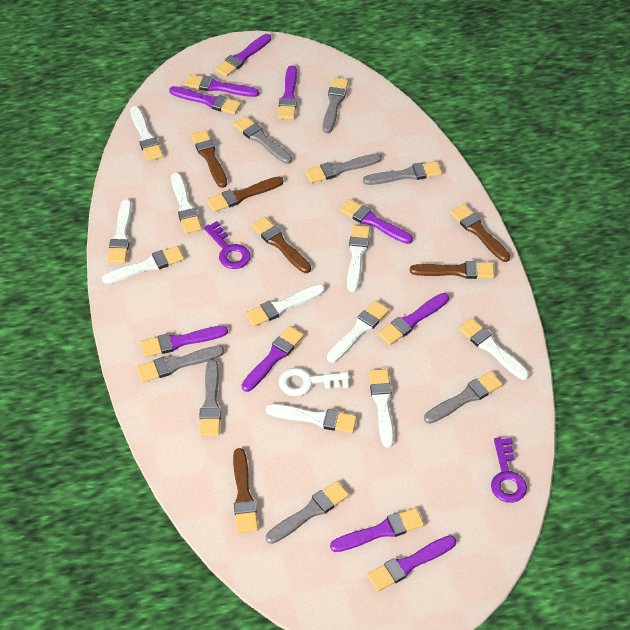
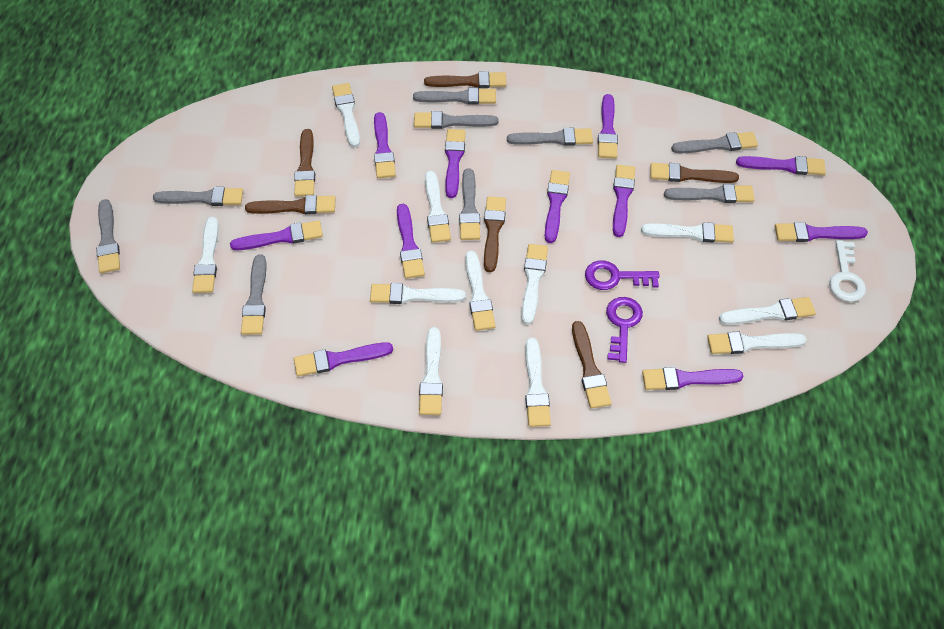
grey brush: 8 -> 9
purple brush: 10 -> 11
white brush: 10 -> 11

